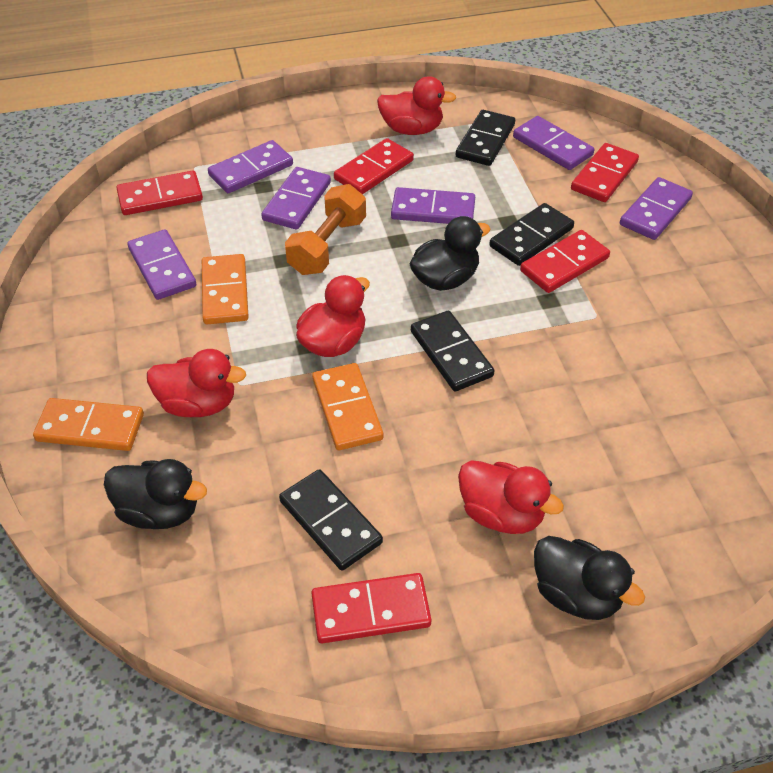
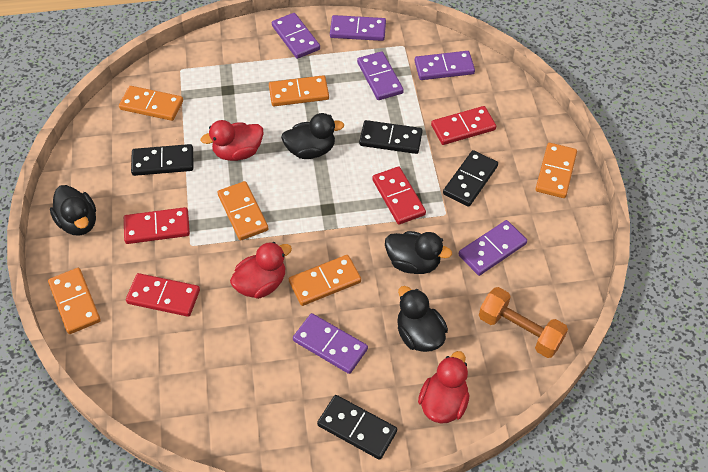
black duck: 3 -> 4
orange domino: 3 -> 6
red domino: 5 -> 4
red duck: 4 -> 3

